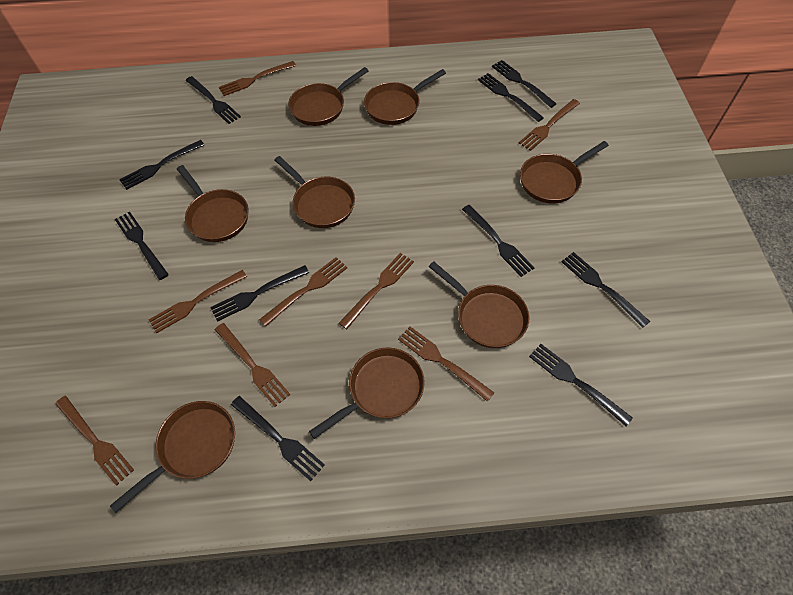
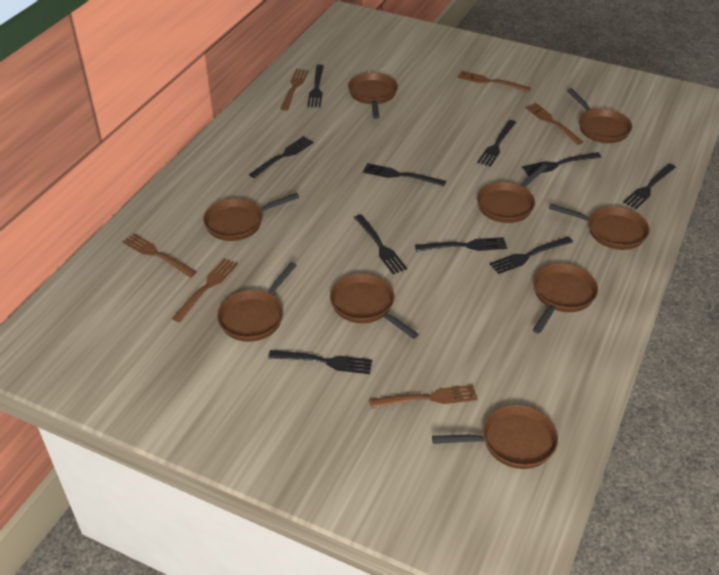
brown fork: 8 -> 6
brown pan: 8 -> 9

